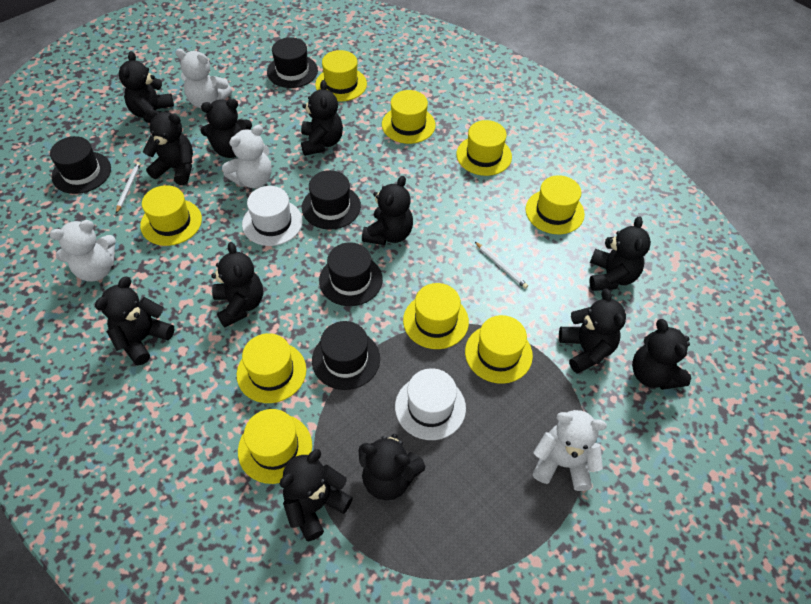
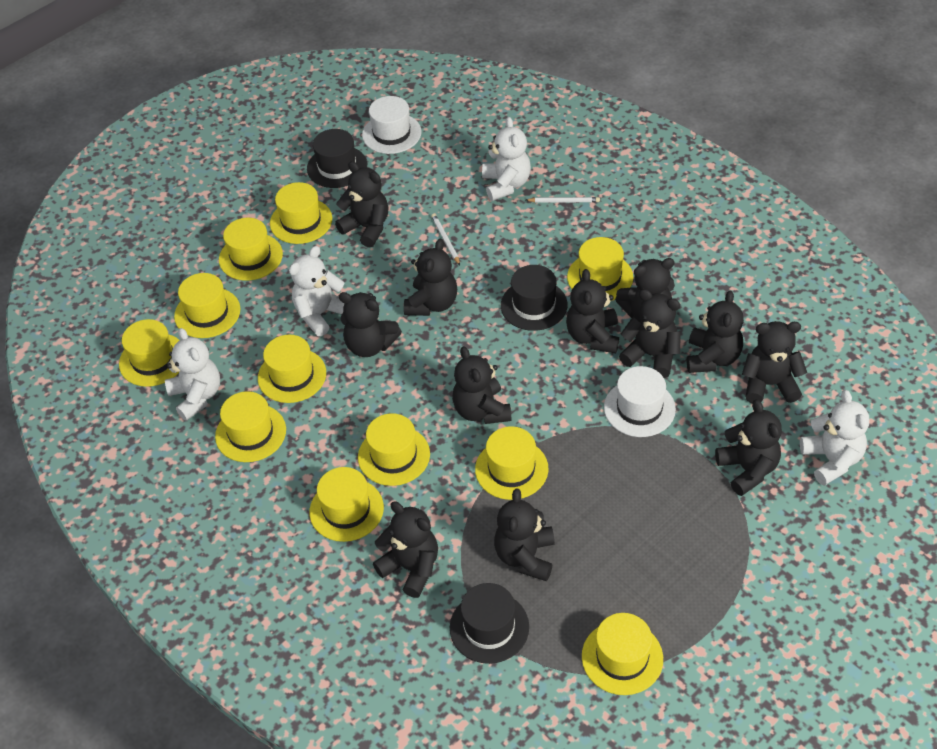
black hat: 5 -> 3
yellow hat: 9 -> 11

